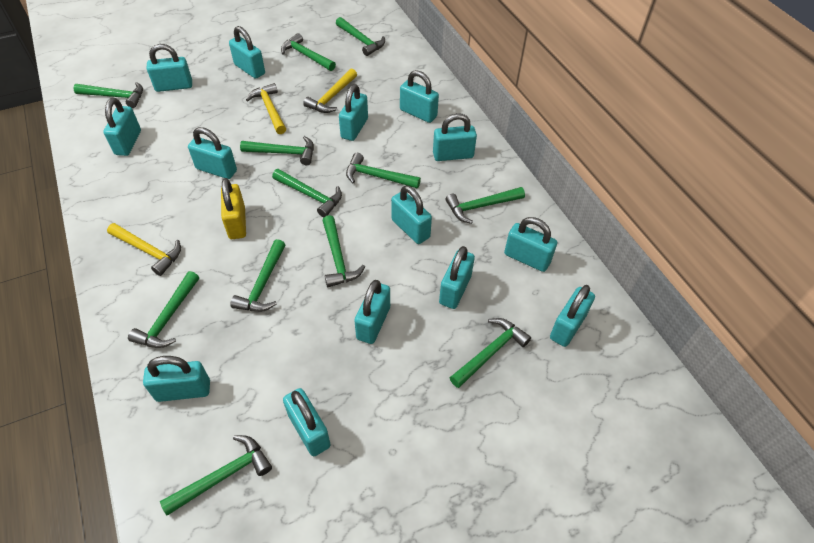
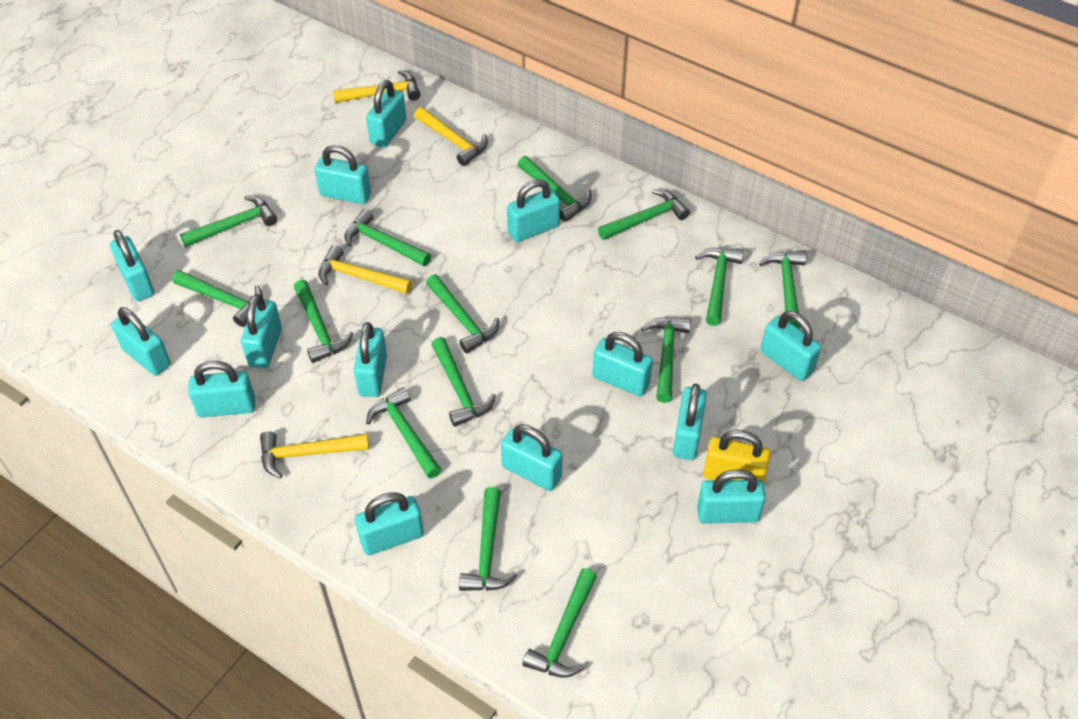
green hammer: 12 -> 14
yellow hammer: 3 -> 4

